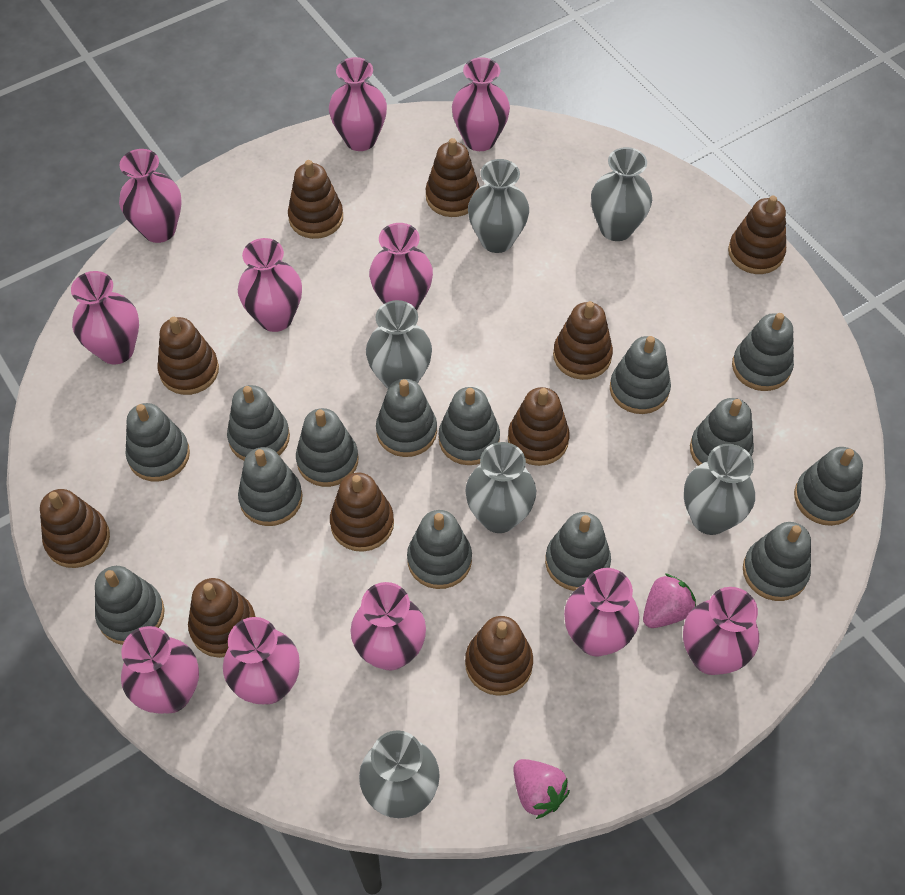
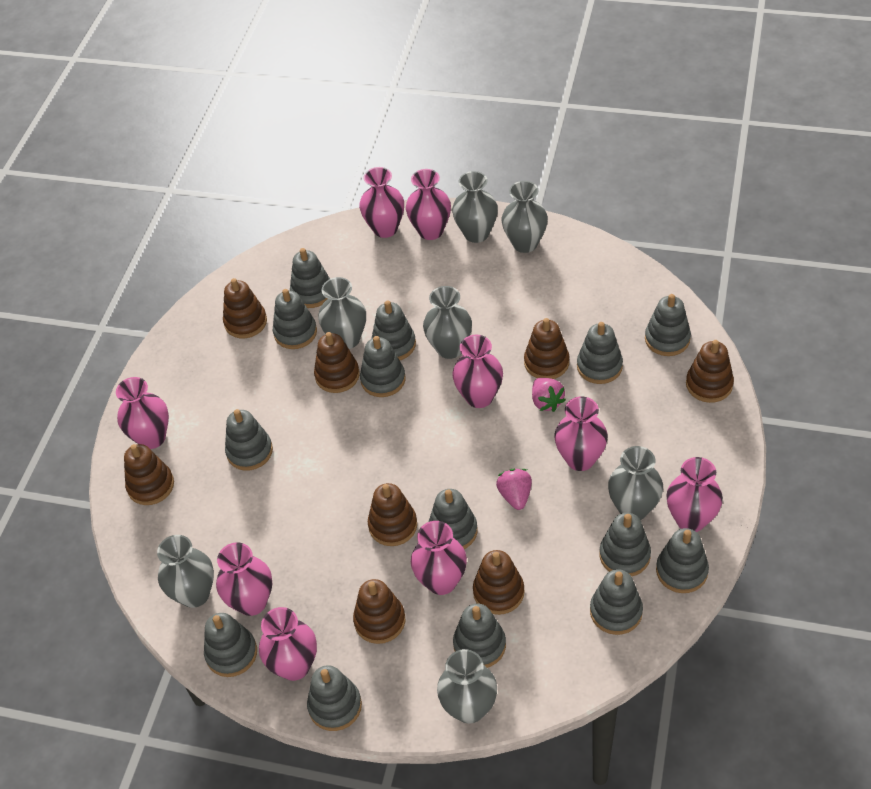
brown stacking toy: 10 -> 8
grey vase: 6 -> 7
pink vase: 11 -> 9

